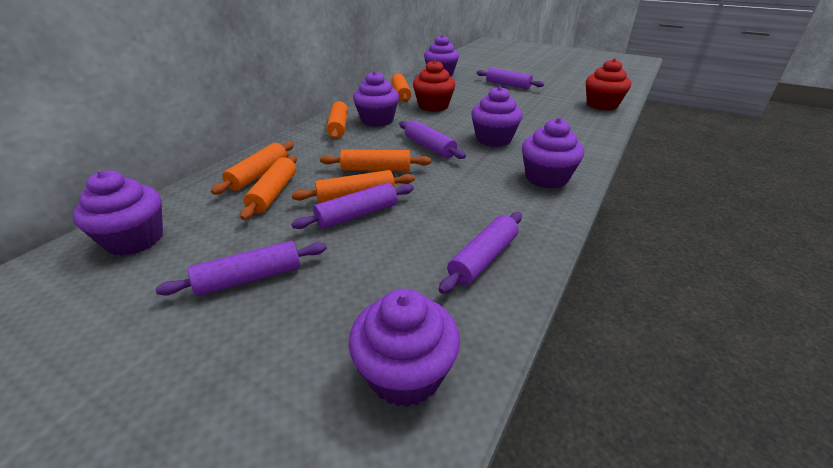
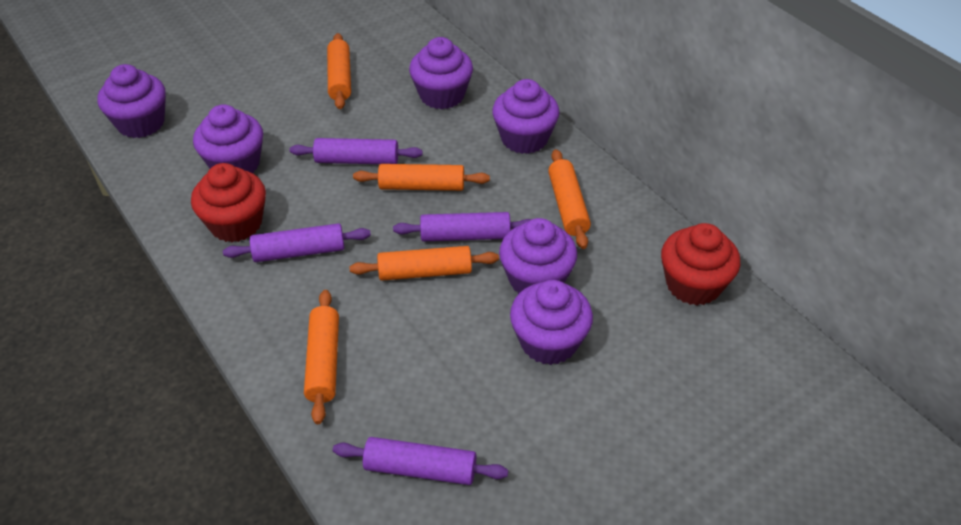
orange rolling pin: 6 -> 5
purple rolling pin: 5 -> 4

